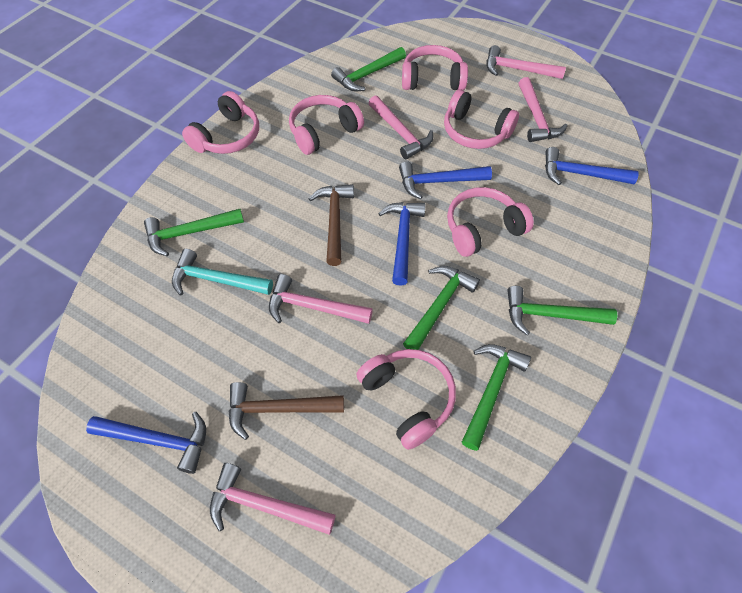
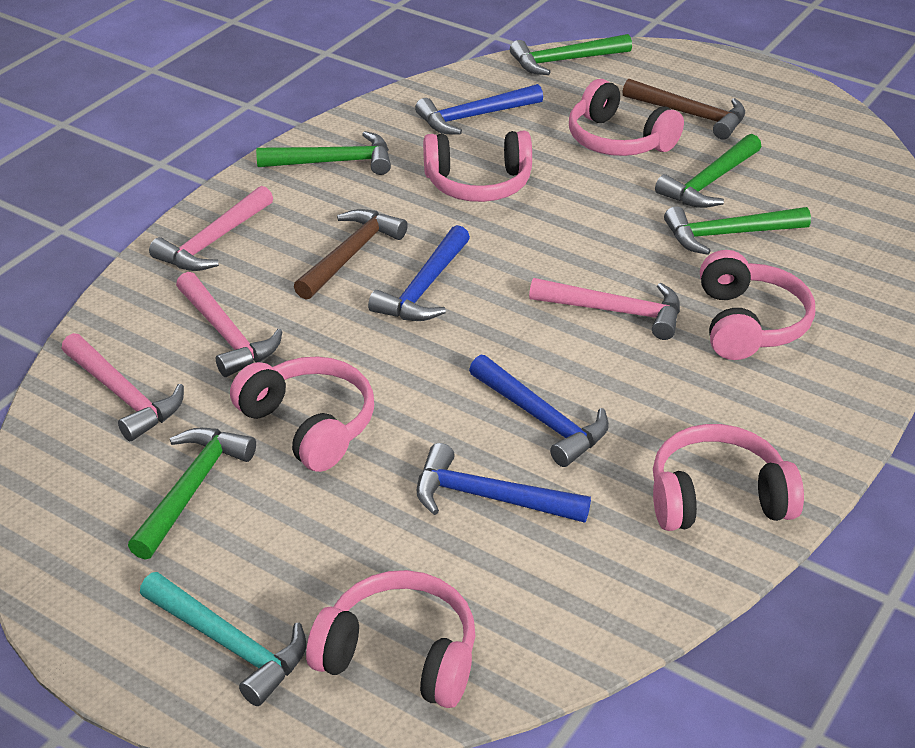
pink hammer: 5 -> 4

